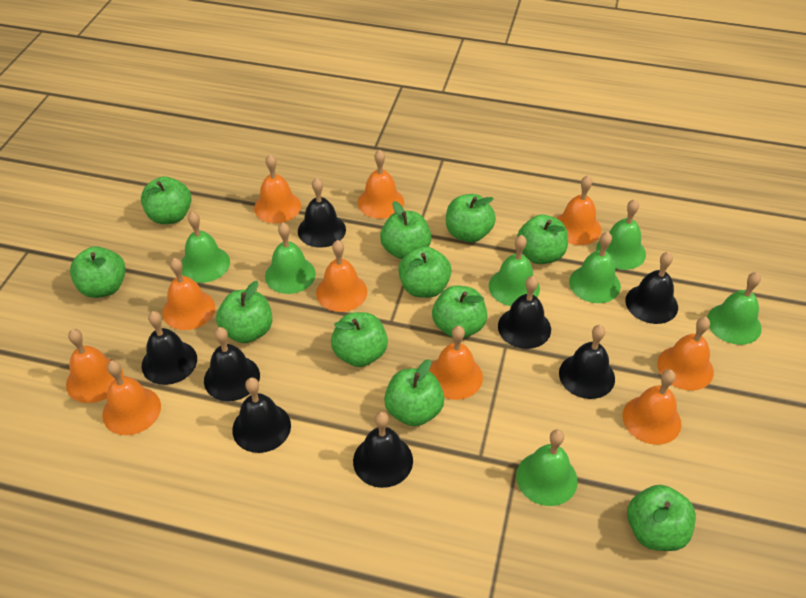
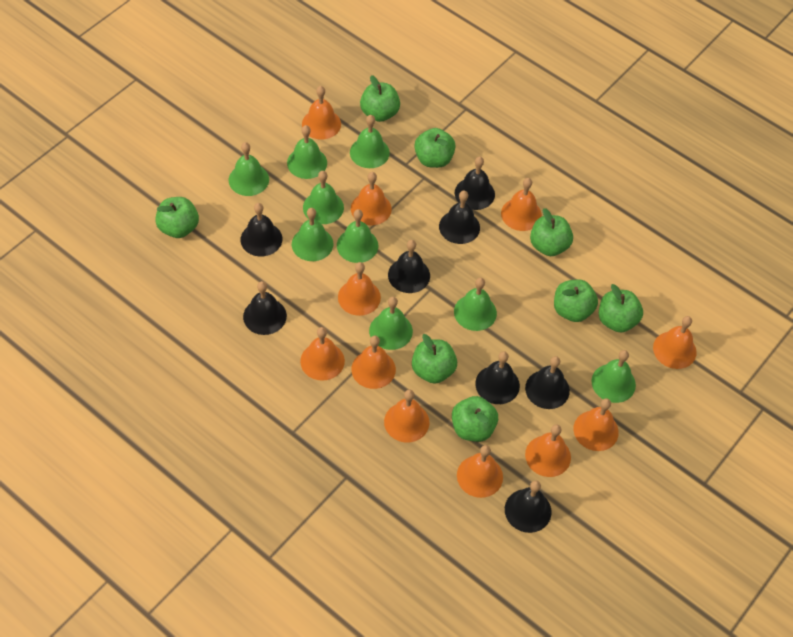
green apple: 11 -> 8
green bell: 7 -> 9
orange bell: 10 -> 11

